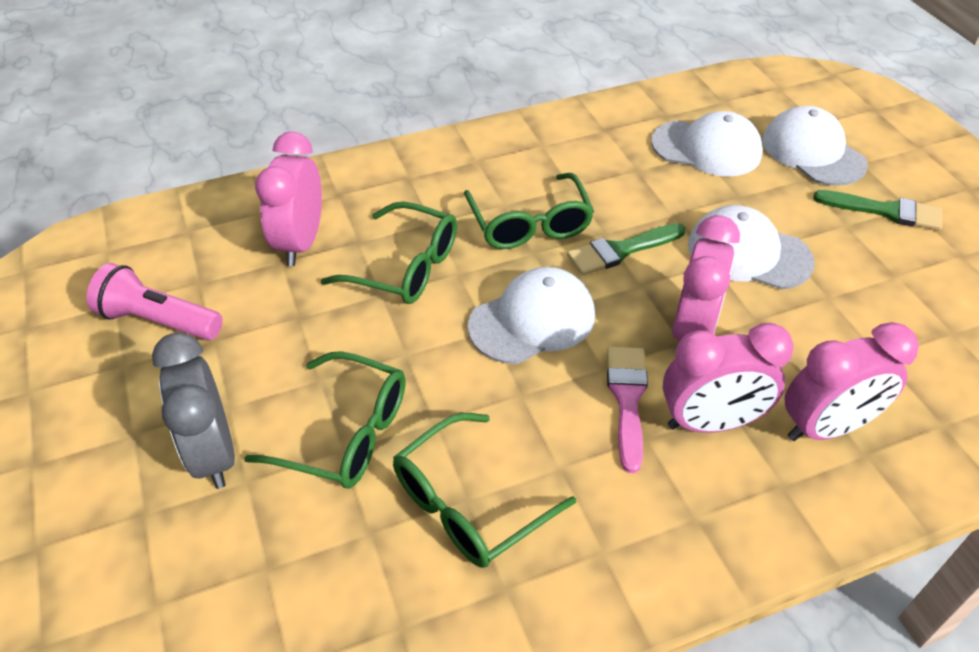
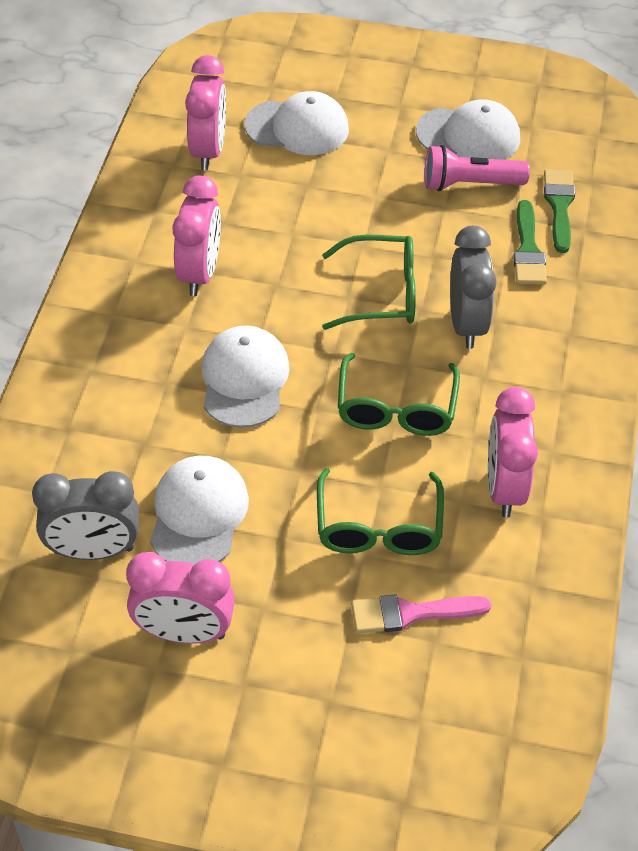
green glasses: 4 -> 3
grey clock: 1 -> 2

